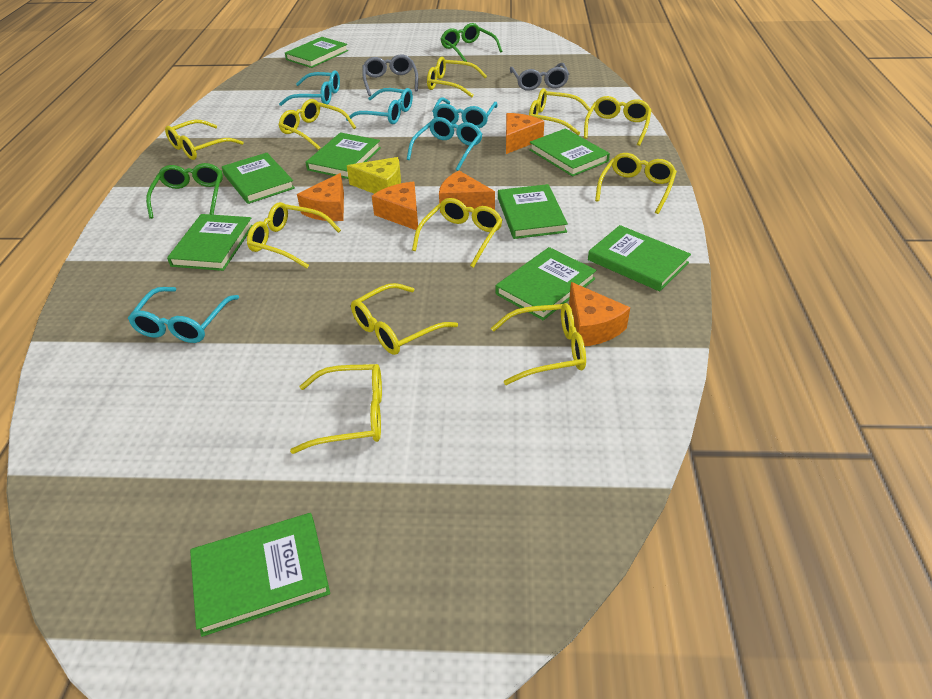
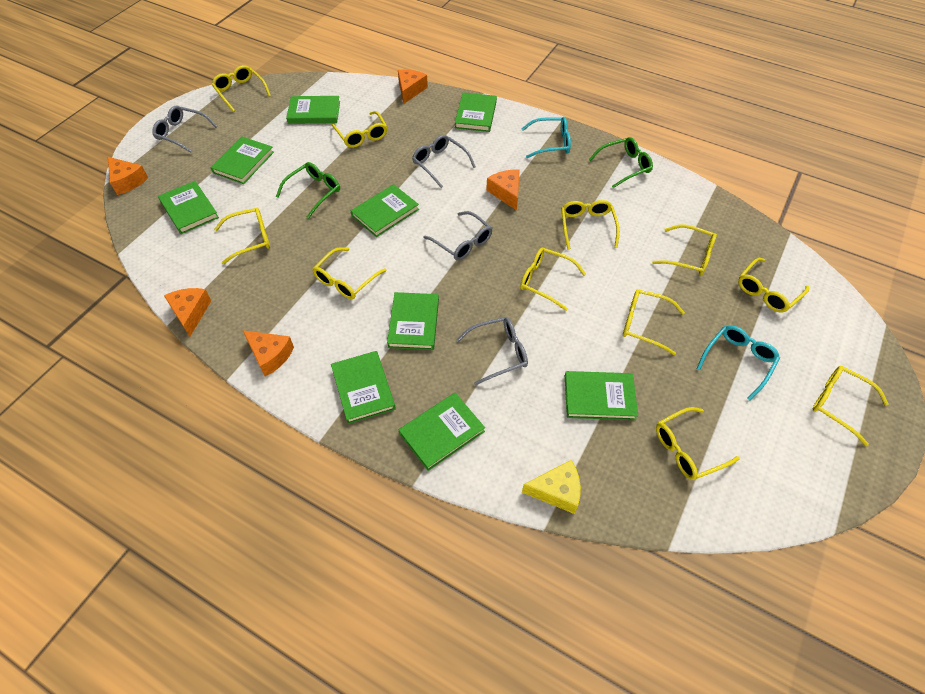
grey glasses: 2 -> 4
turquoise glasses: 5 -> 2

